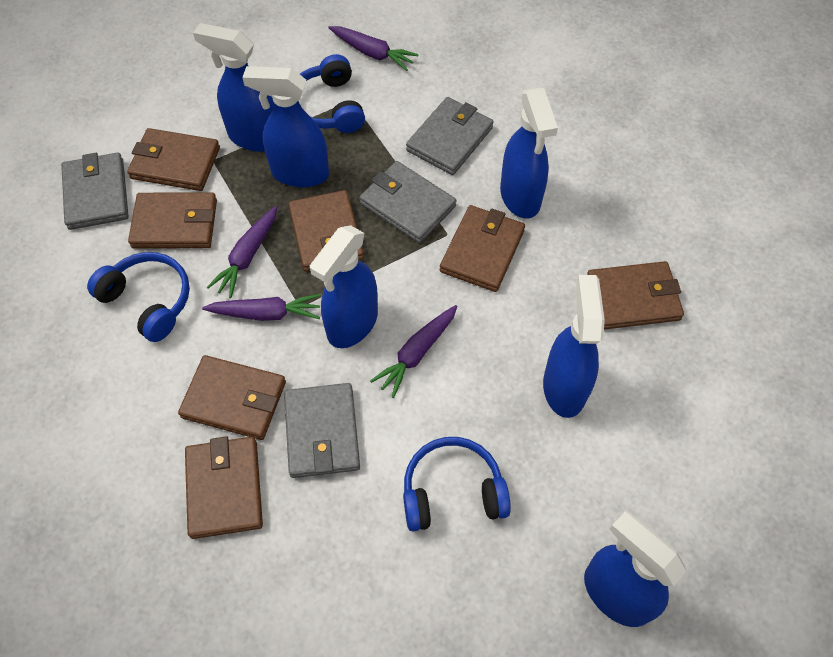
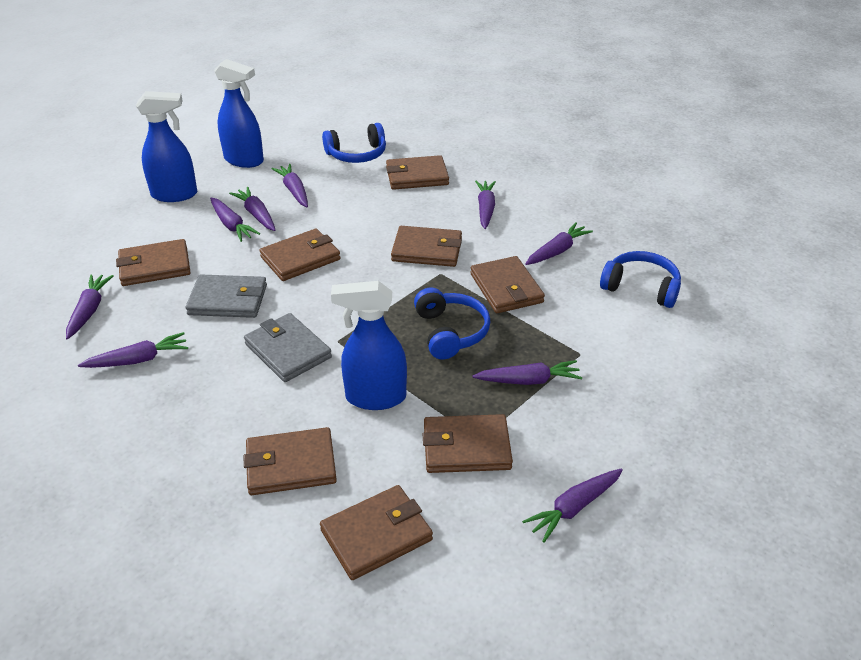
blue spray bottle: 6 -> 3
brown wallet: 7 -> 8
grey wallet: 4 -> 2
purple carrot: 4 -> 9

